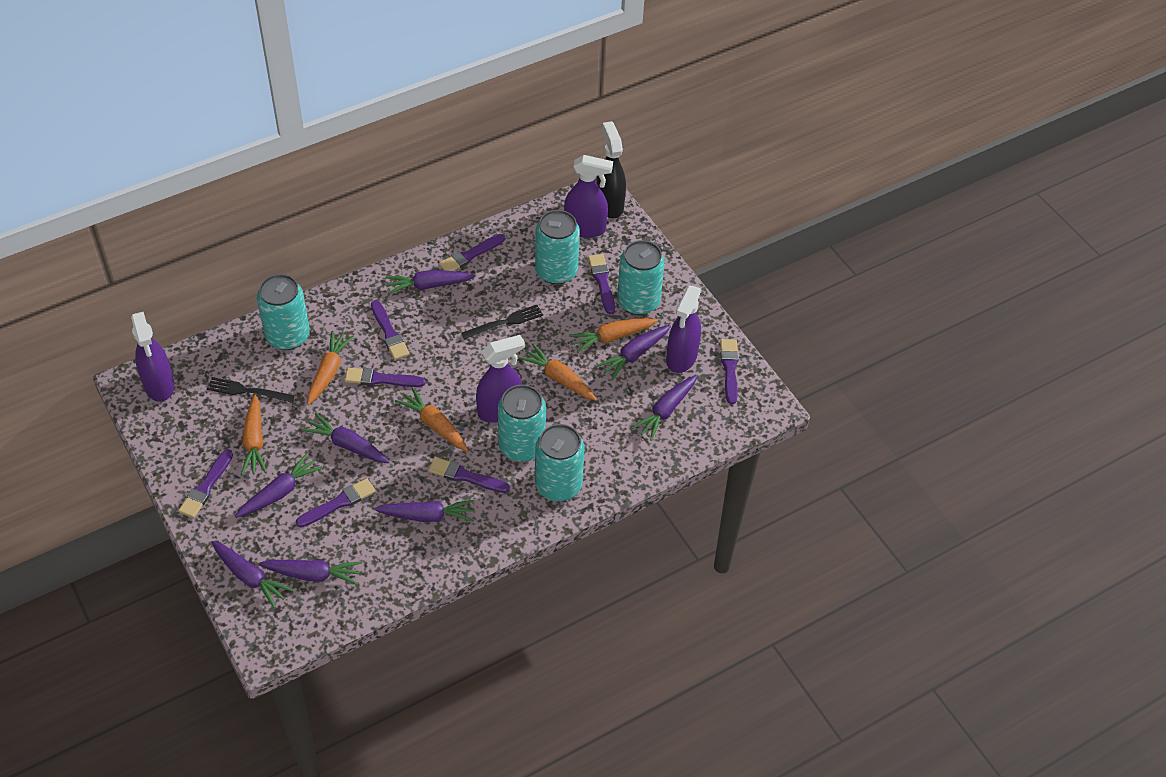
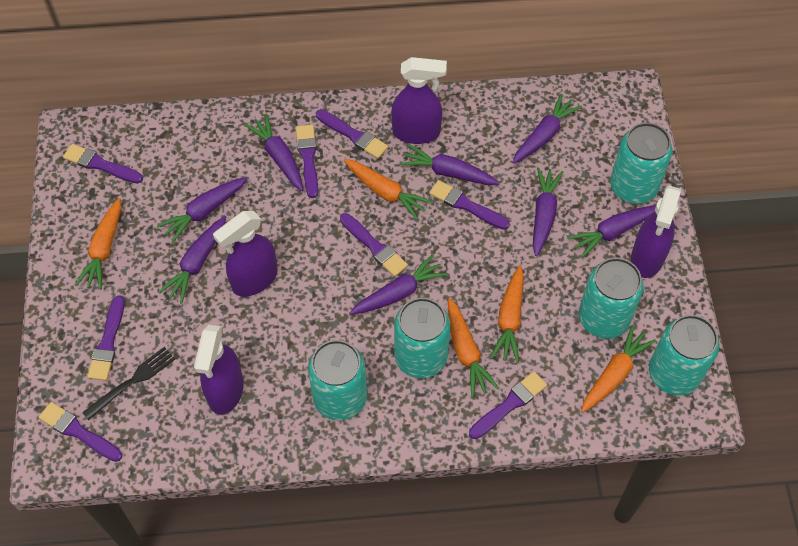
black fork: 2 -> 1
black spray bottle: 1 -> 0

